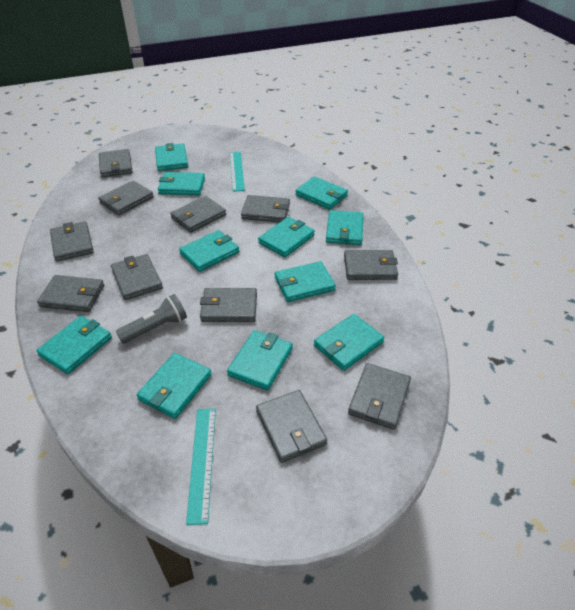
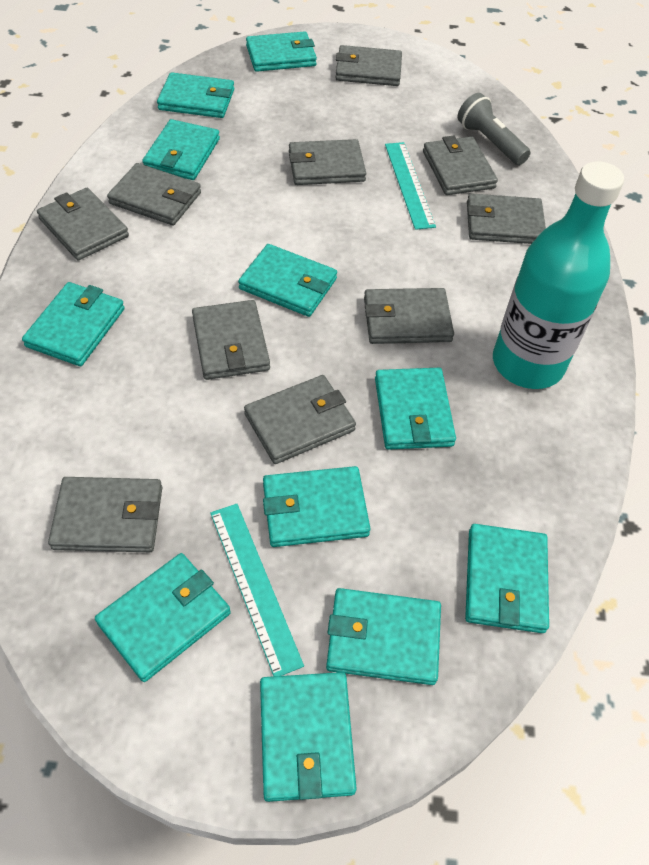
grey wallet: 11 -> 10
turquoise bottle: 0 -> 1

